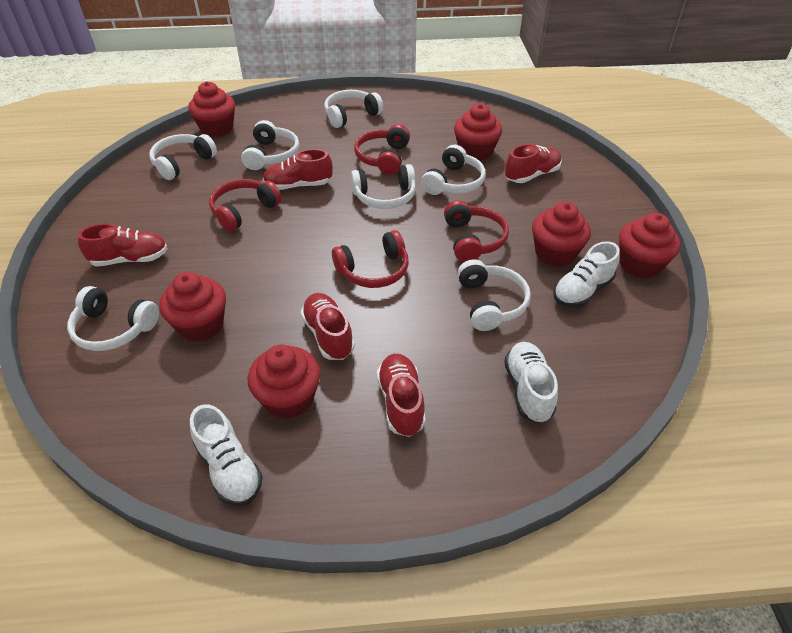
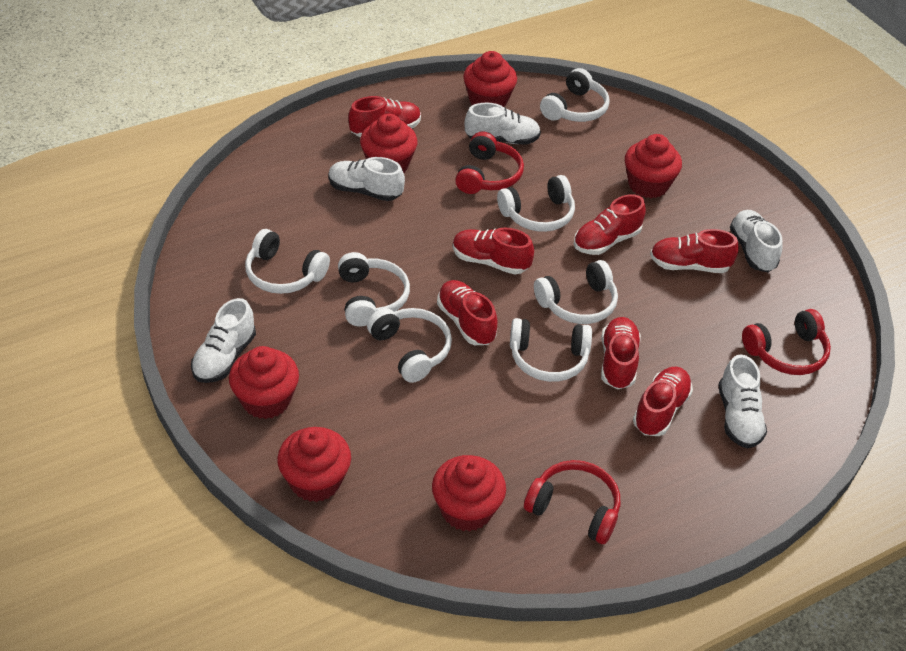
red headphones: 4 -> 3
red shoe: 5 -> 7
white shoe: 3 -> 5

